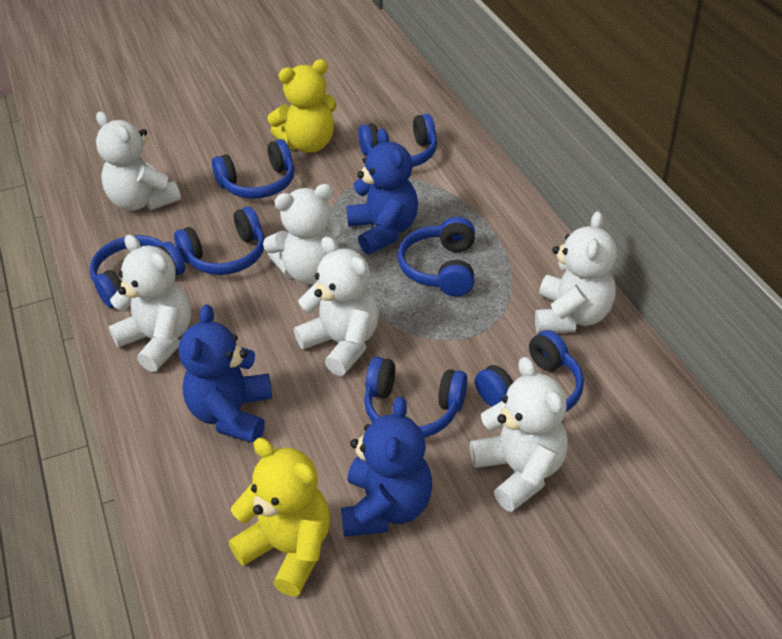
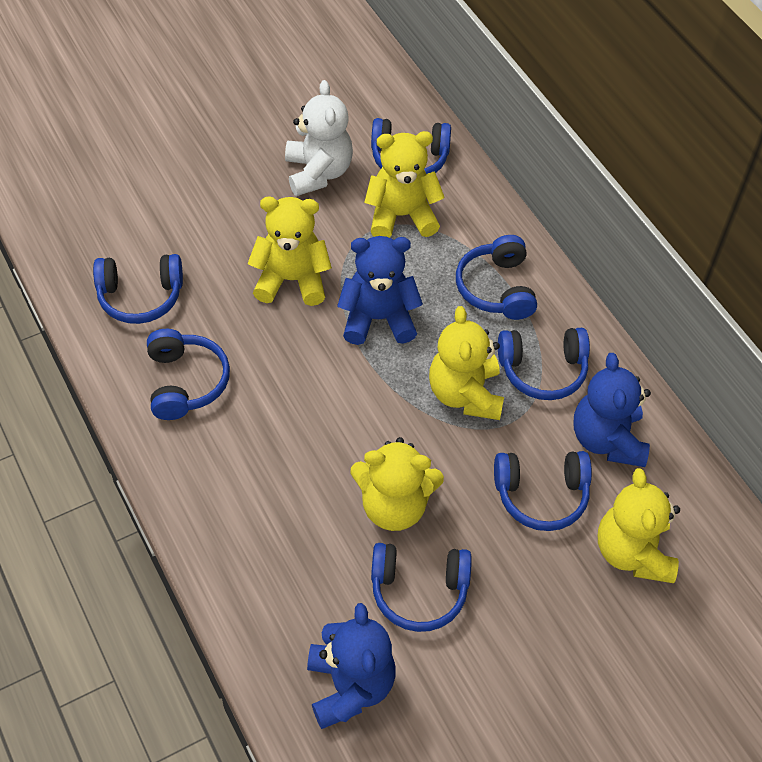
white teddy bear: 6 -> 1
yellow teddy bear: 2 -> 5

